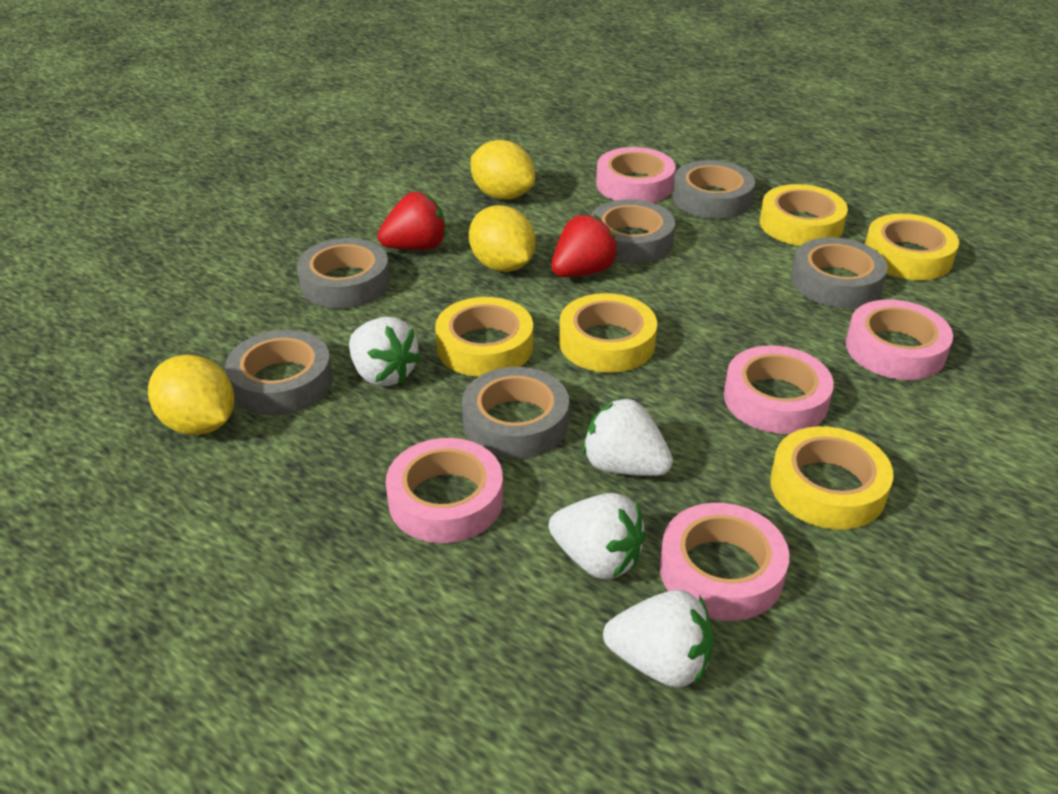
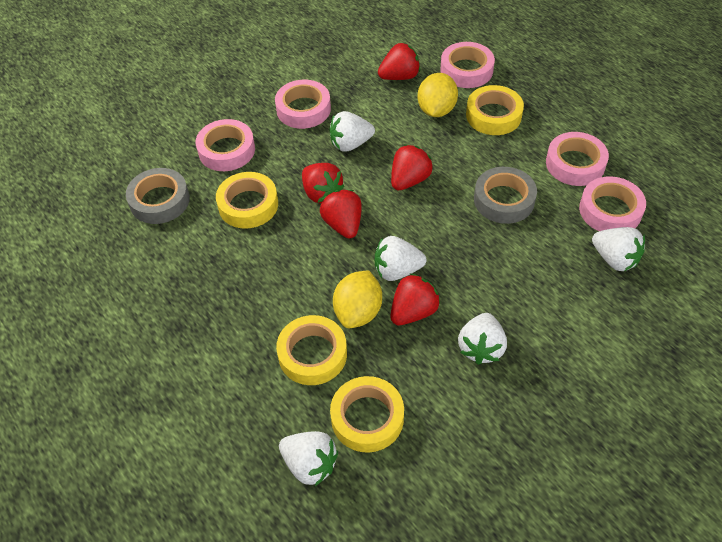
grey tape: 6 -> 2
red strawberry: 2 -> 5
white strawberry: 4 -> 5
yellow lemon: 3 -> 2
yellow tape: 5 -> 4

